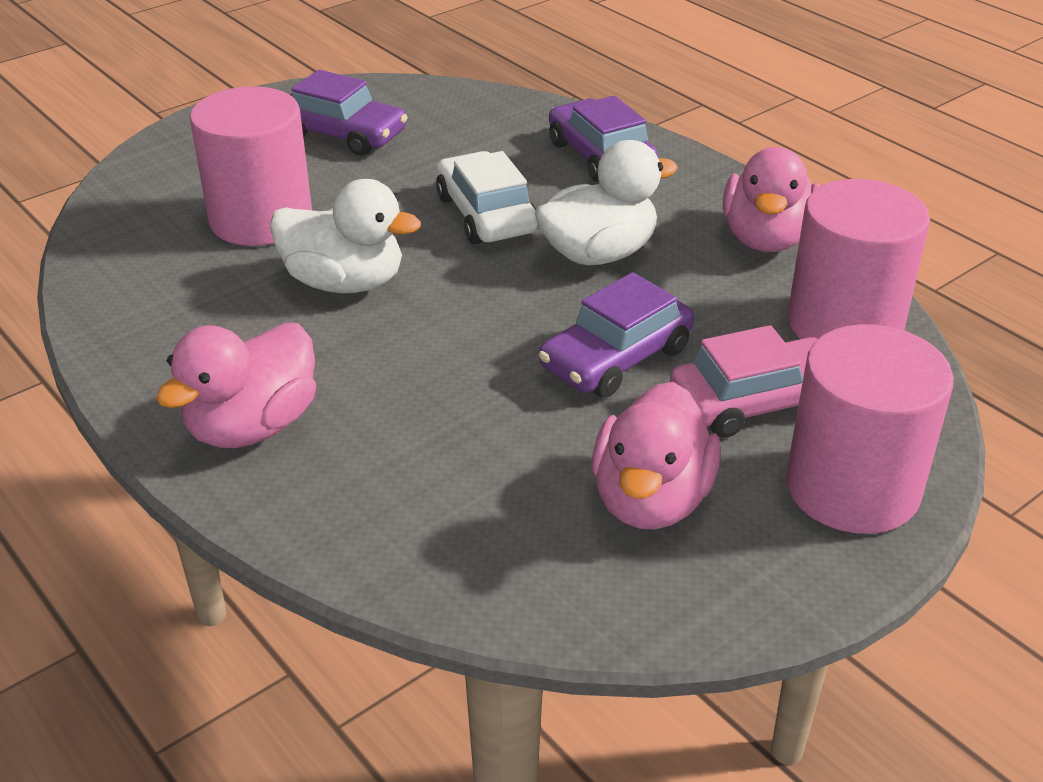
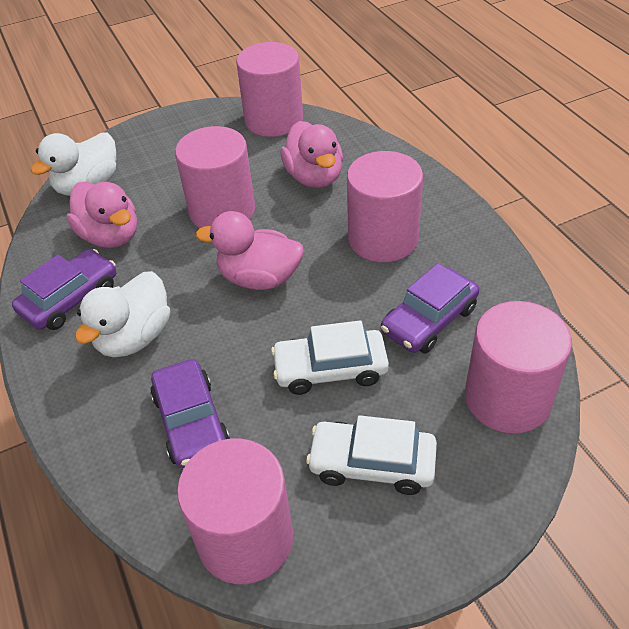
pink car: 1 -> 0
pink cylinder: 3 -> 5
white car: 1 -> 2

